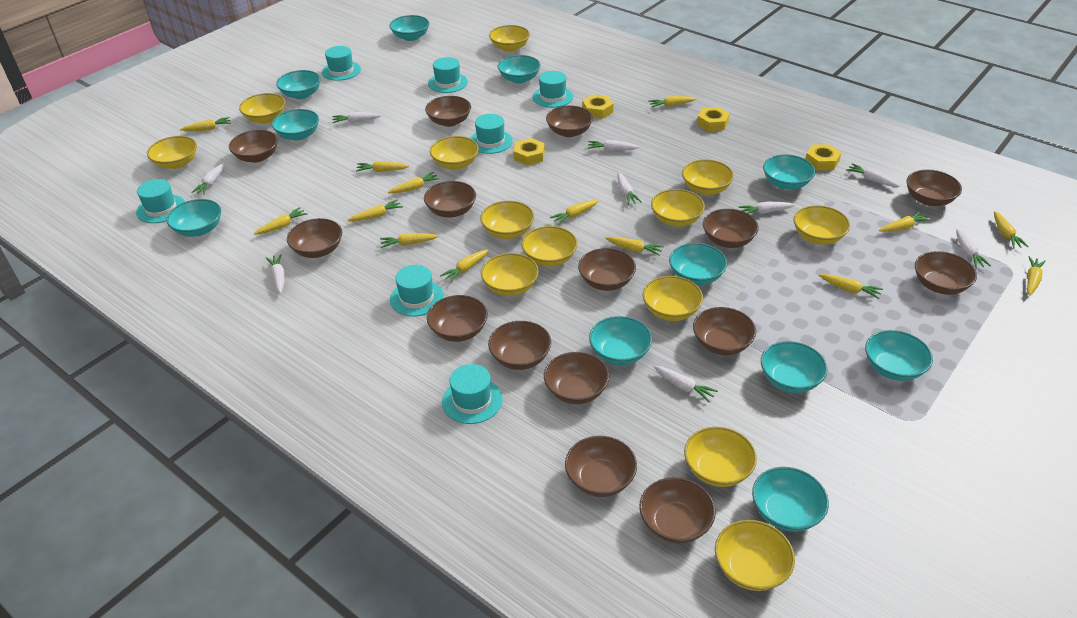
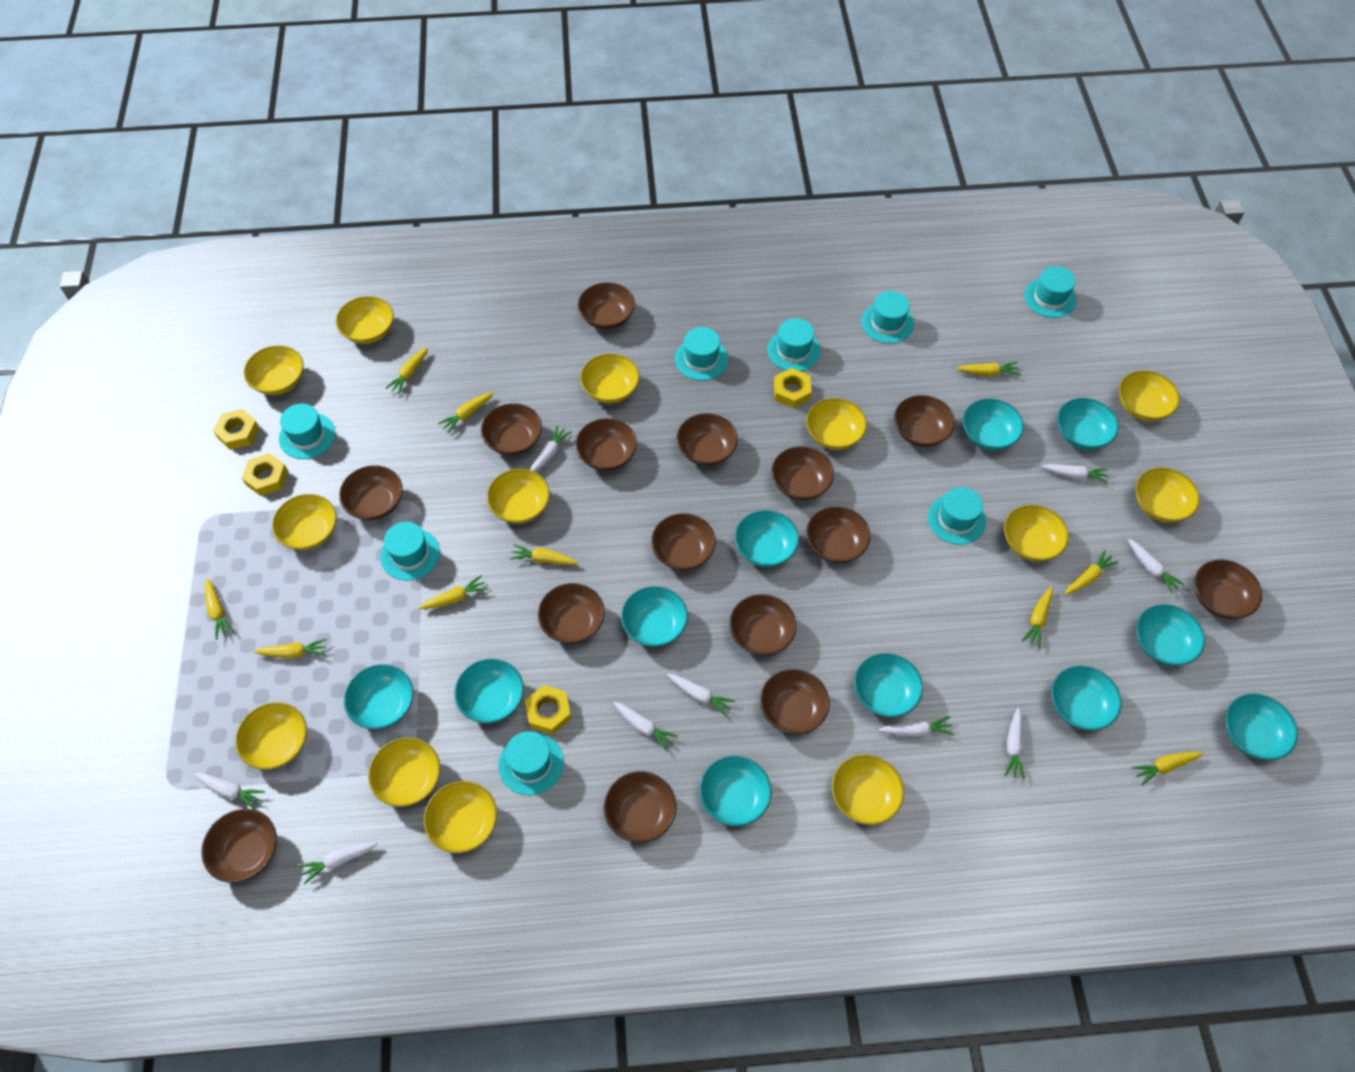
turquoise hat: 7 -> 8
yellow carrot: 14 -> 10

